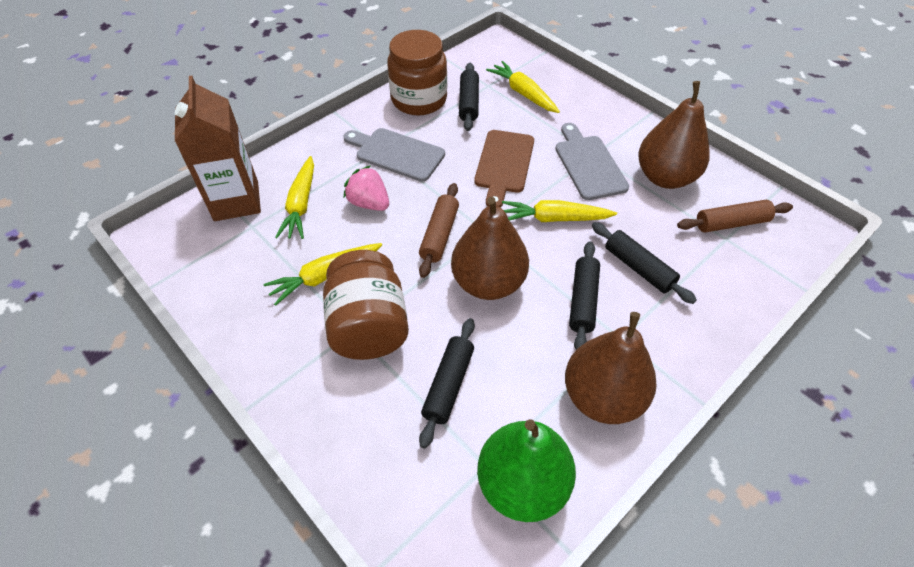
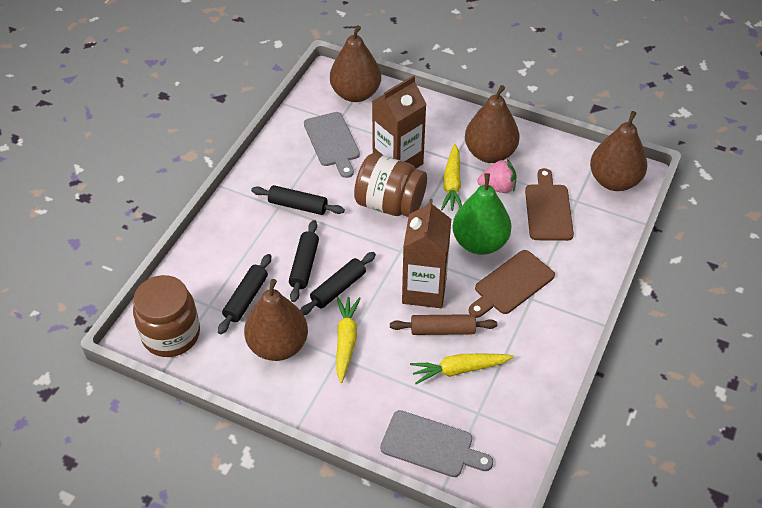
brown carton: 1 -> 2
brown cutting board: 1 -> 2
brown pear: 3 -> 4
brown rolling pin: 2 -> 1
yellow carrot: 4 -> 3

